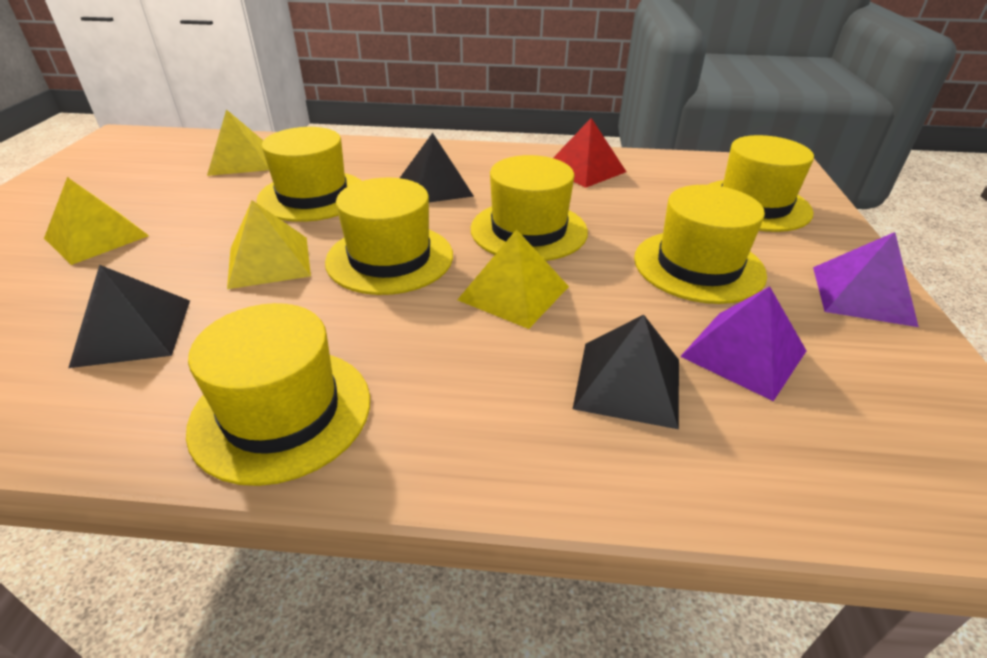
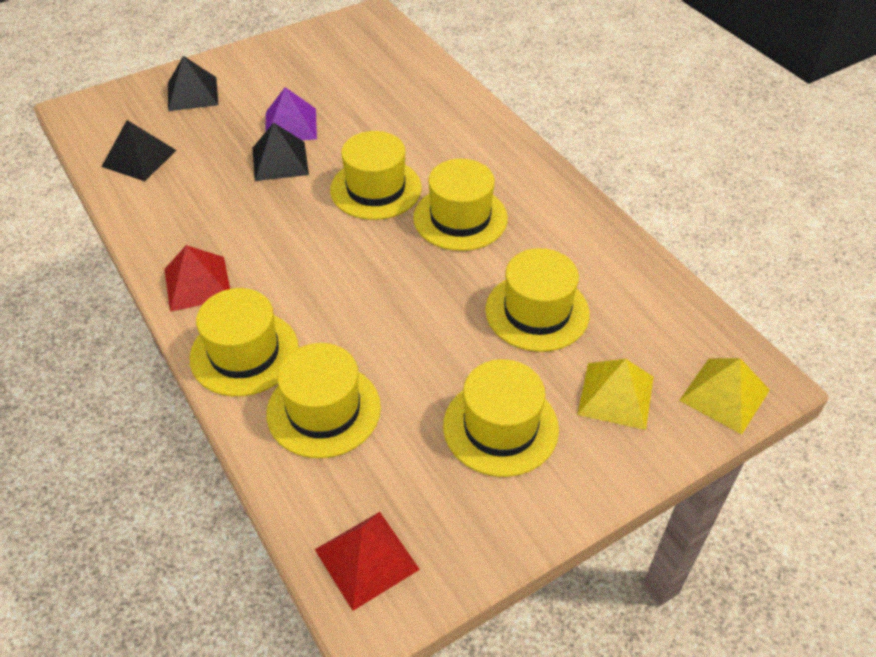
purple pyramid: 2 -> 1
red pyramid: 1 -> 2
yellow pyramid: 4 -> 2

